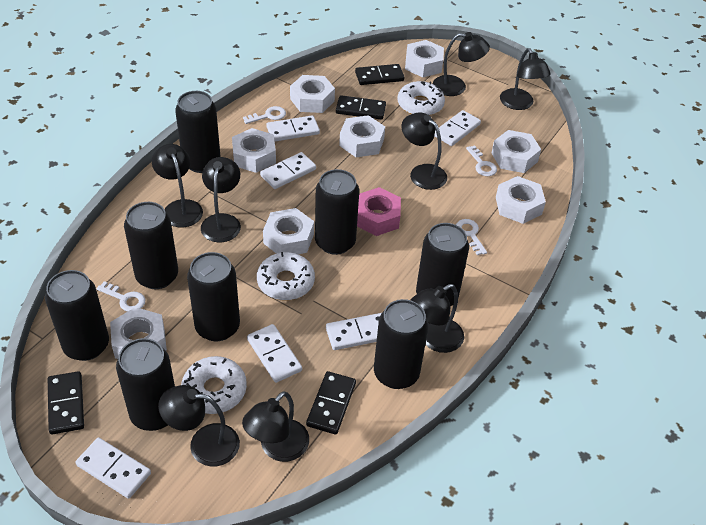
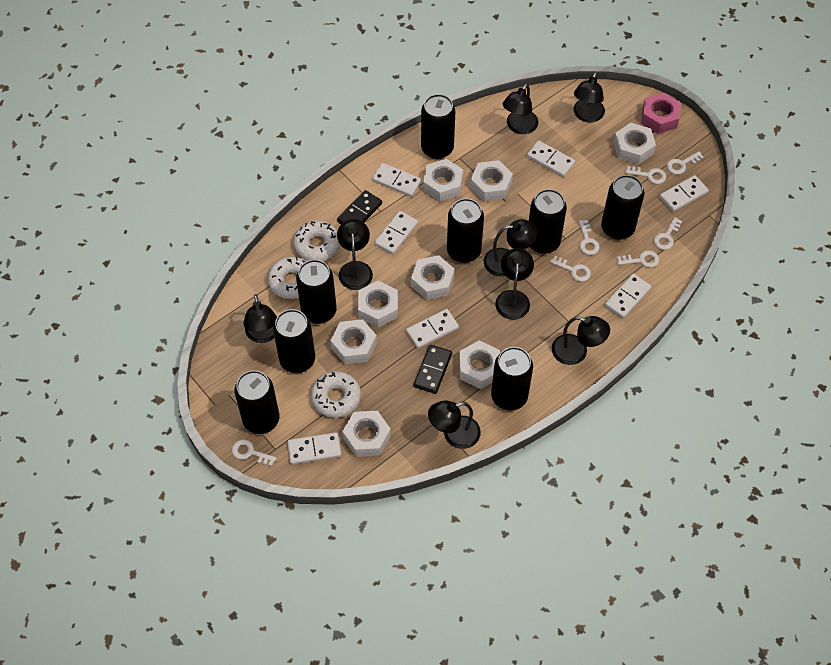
black domino: 4 -> 2
white domino: 6 -> 7
white key: 4 -> 7

